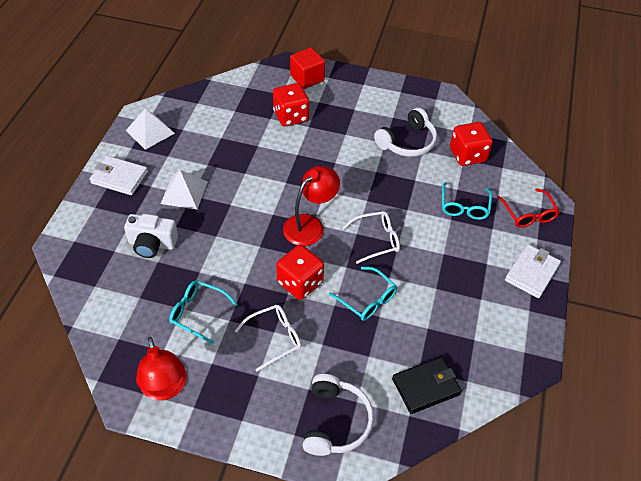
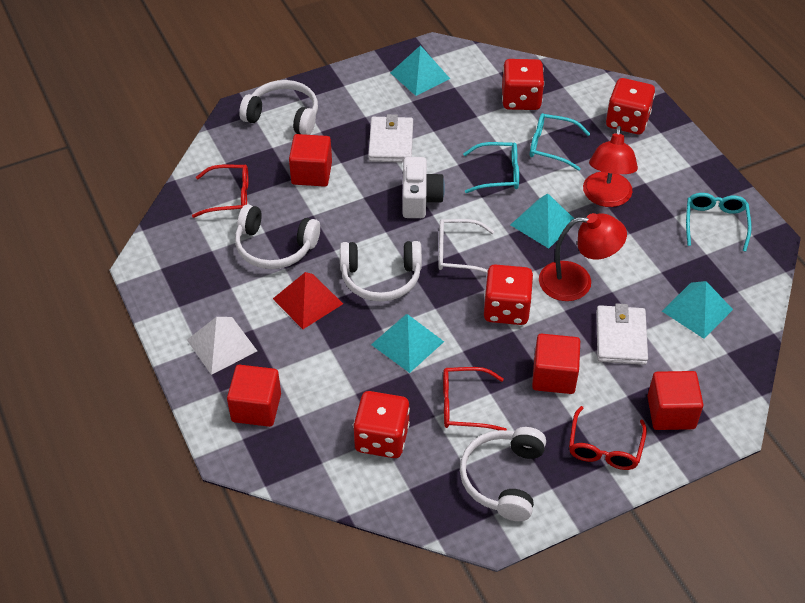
black wallet: 1 -> 0
red cube: 1 -> 4
red dice: 3 -> 4
red glasses: 1 -> 3
red pyramid: 0 -> 1
turquoise pyramid: 0 -> 4
white glasses: 2 -> 1
white headphones: 2 -> 4
white pyramid: 2 -> 1

